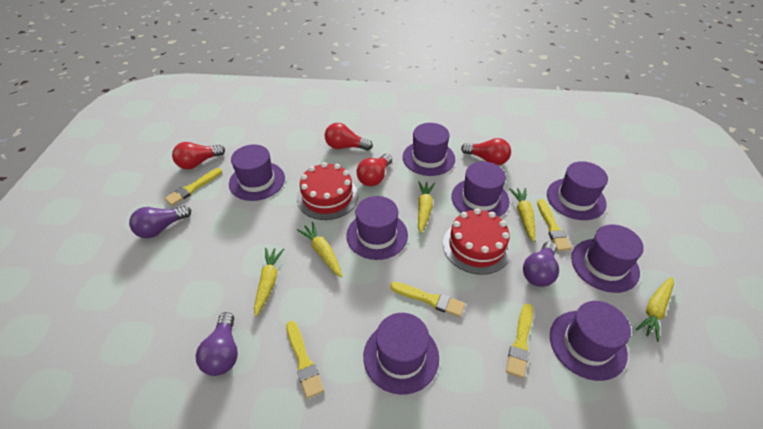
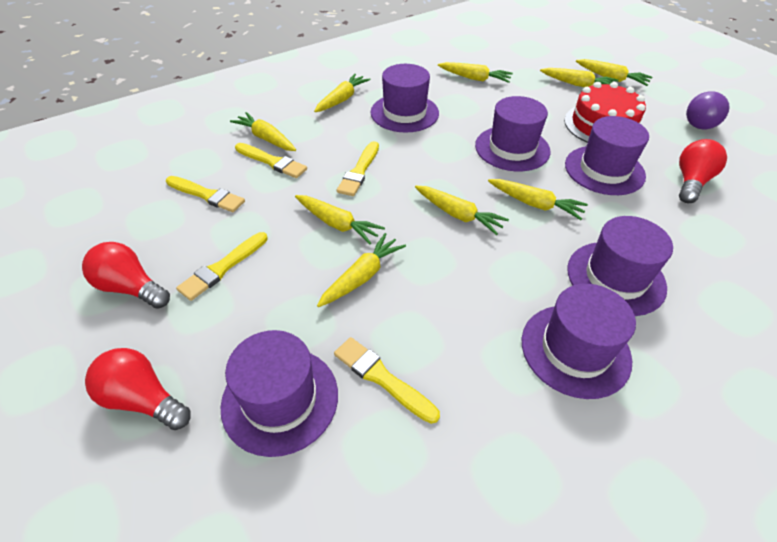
purple hat: 8 -> 6
purple light bulb: 3 -> 1
red cake: 2 -> 1
red light bulb: 4 -> 3
yellow carrot: 5 -> 9

